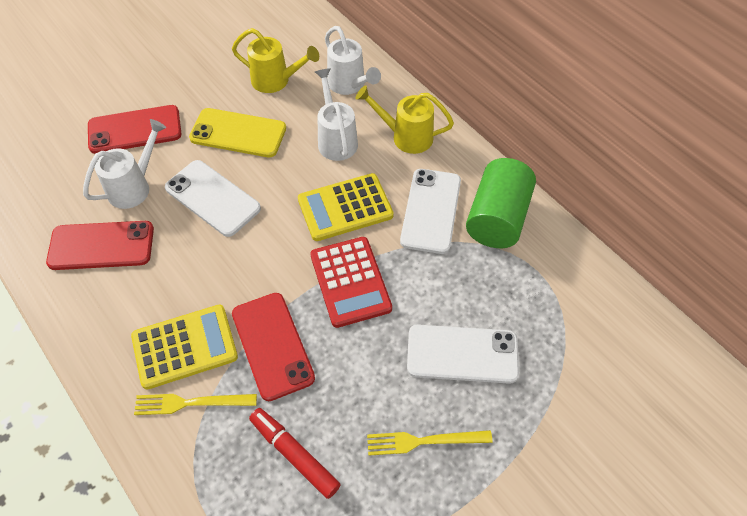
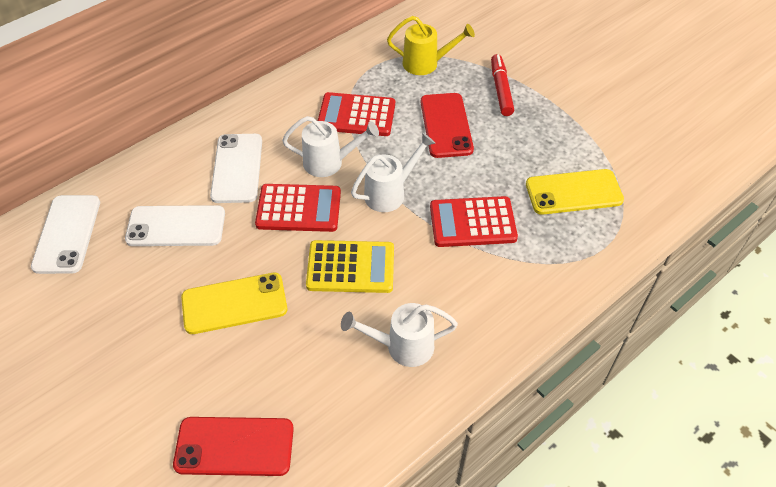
green cylinder: 1 -> 0
red calculator: 1 -> 3
red phone: 3 -> 2
yellow calculator: 2 -> 1
yellow fork: 2 -> 0
yellow phone: 1 -> 2
yellow watering can: 2 -> 1

